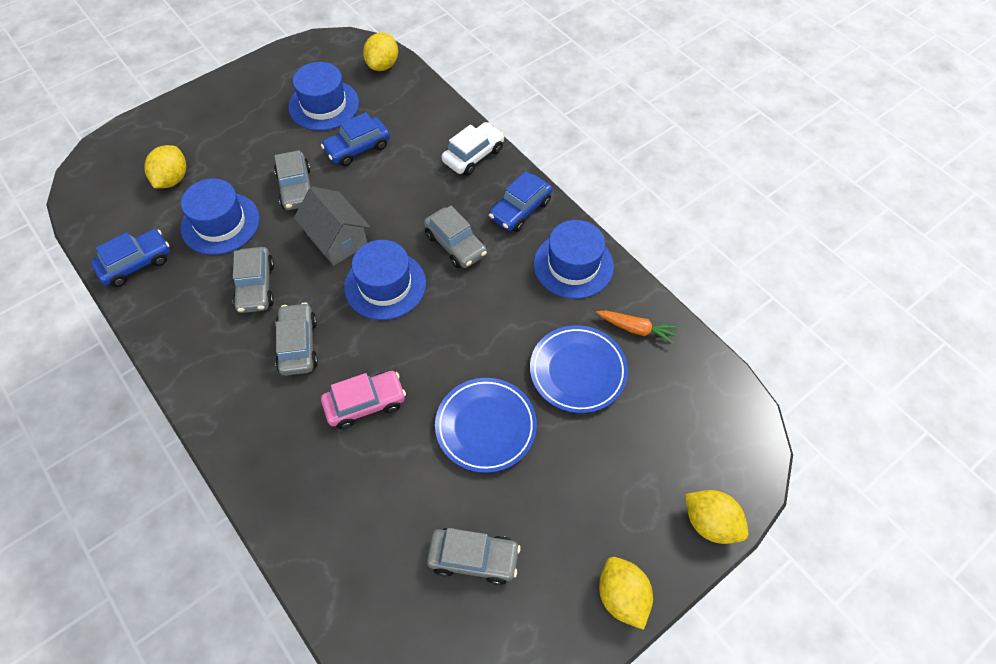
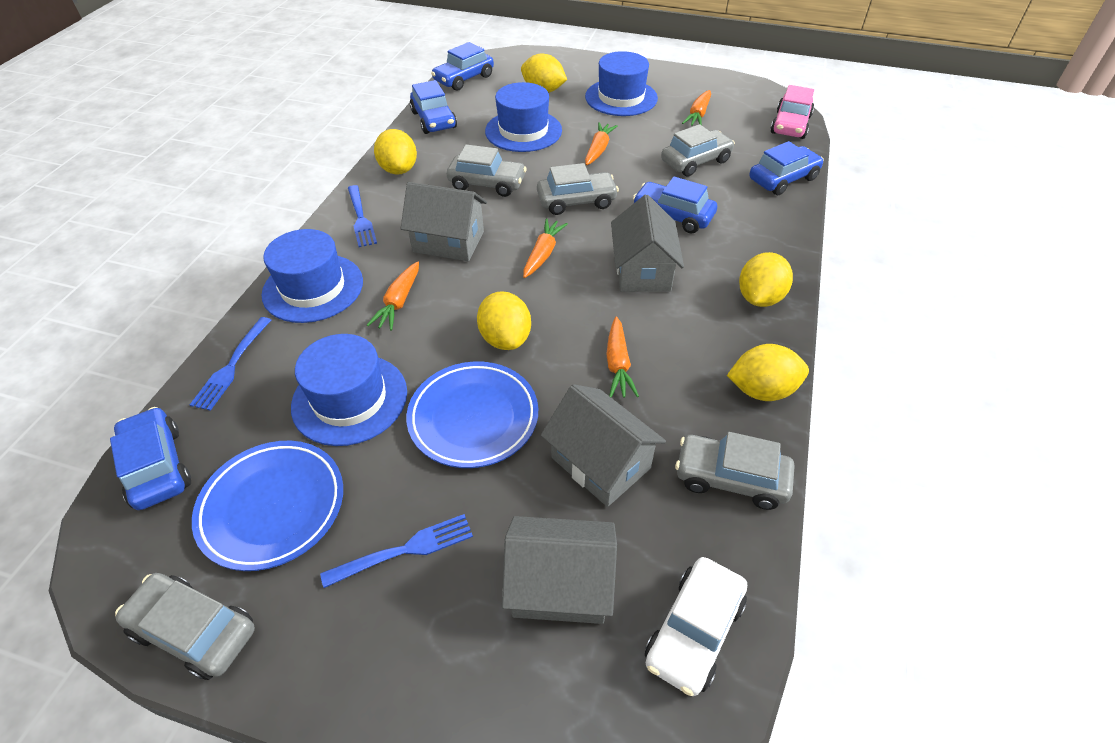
blue car: 3 -> 5
blue fork: 0 -> 3
grey house: 1 -> 4
orange carrot: 1 -> 5
yellow lemon: 4 -> 5

